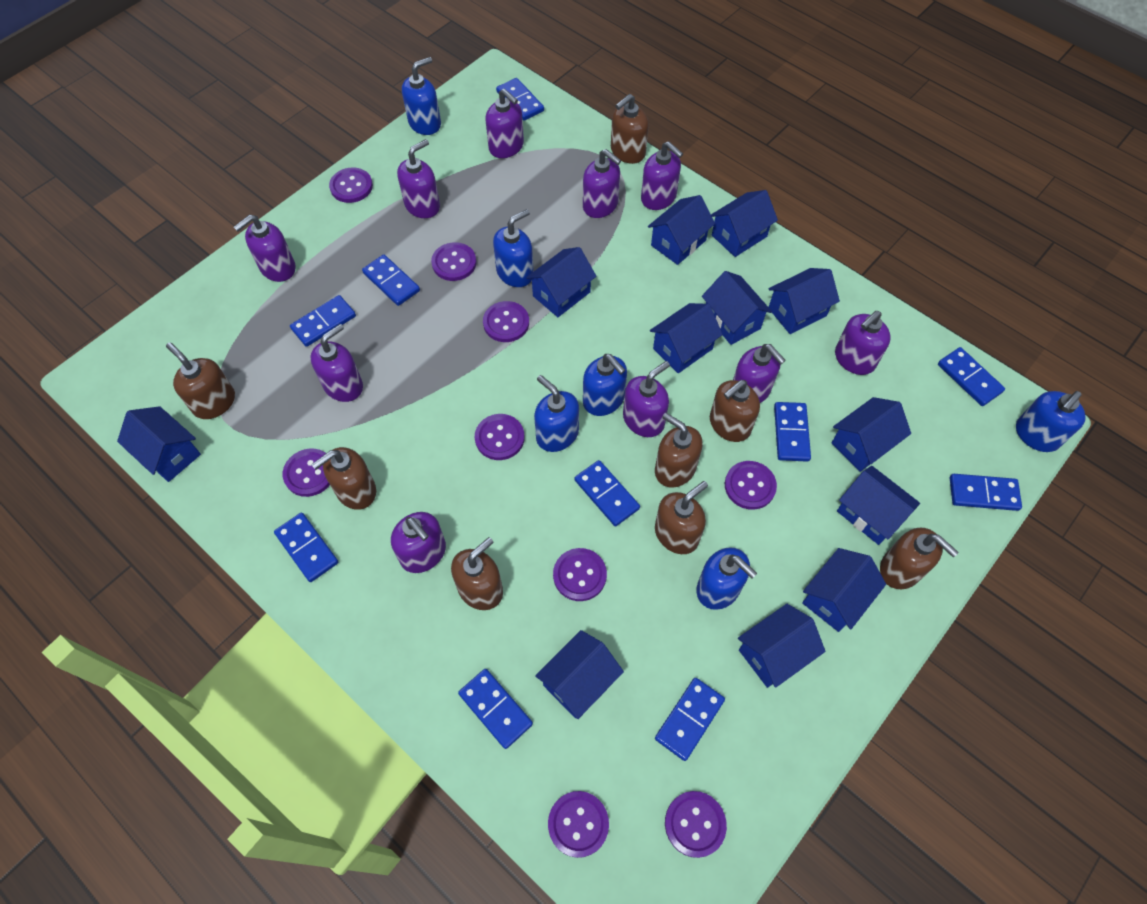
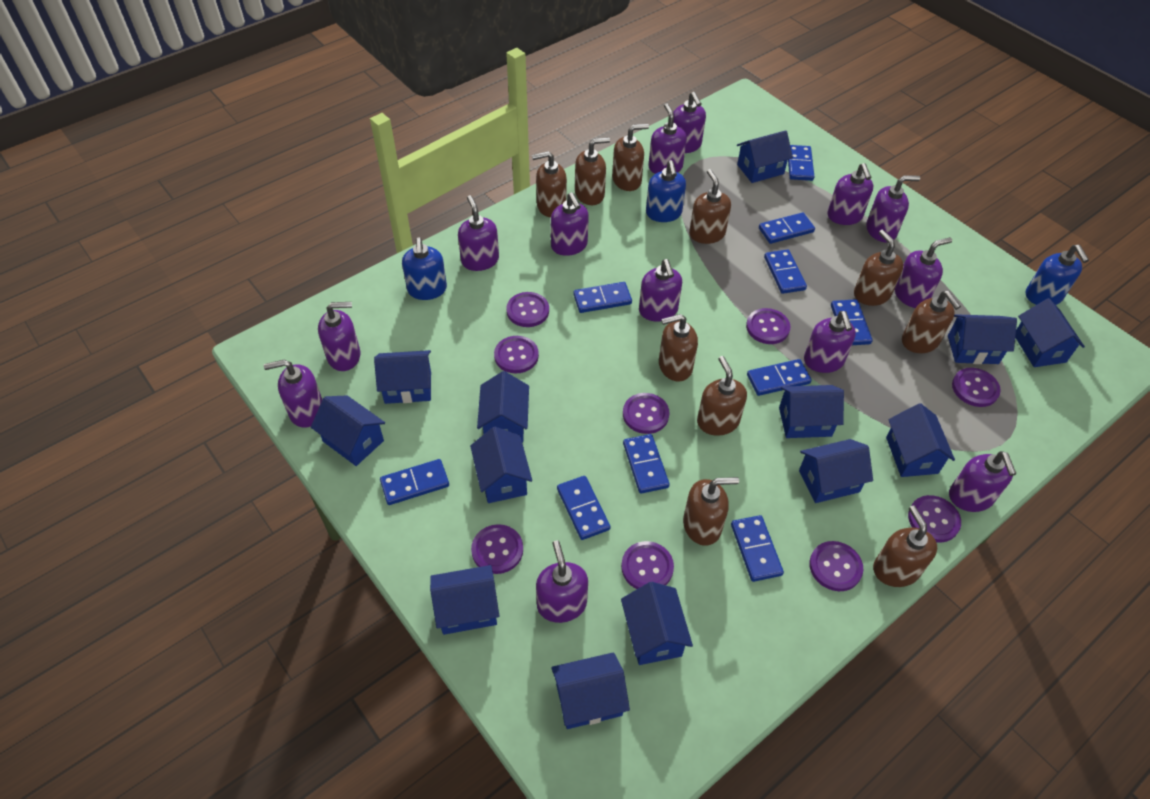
blue house: 12 -> 13
blue soap dispenser: 6 -> 3
brown soap dispenser: 8 -> 10
purple soap dispenser: 10 -> 13

